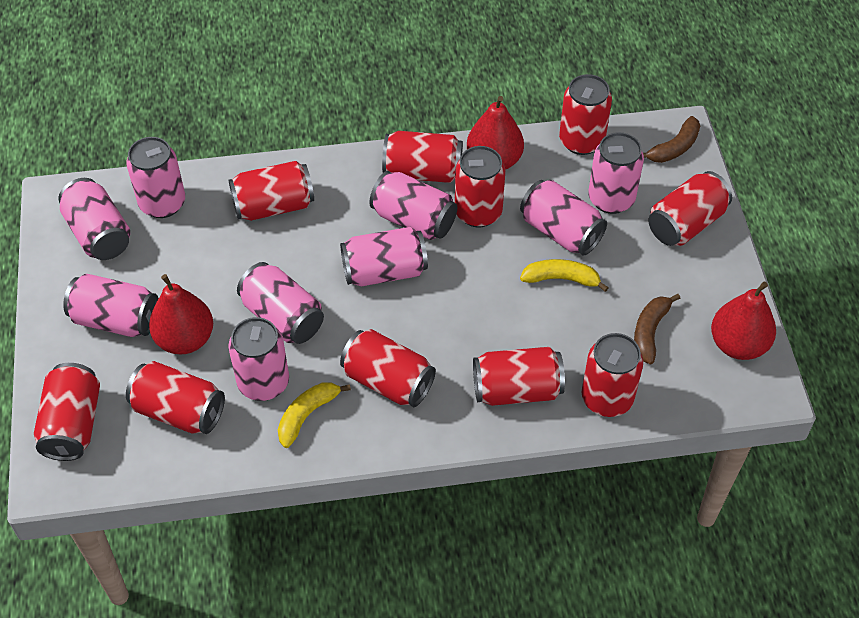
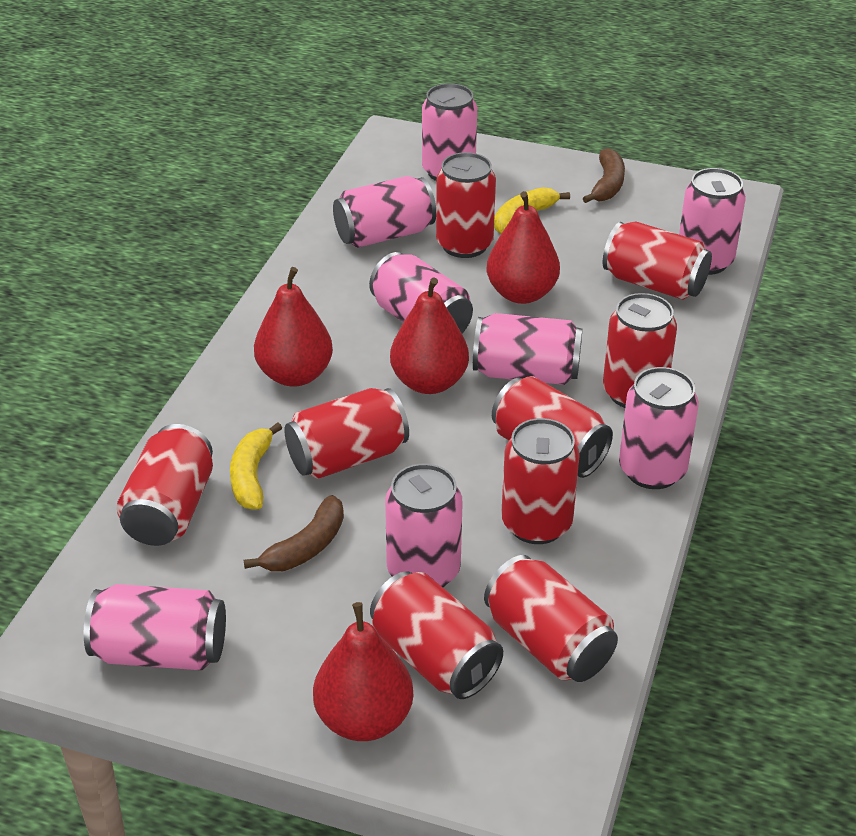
pink can: 9 -> 8
red can: 10 -> 9
red pear: 3 -> 4

